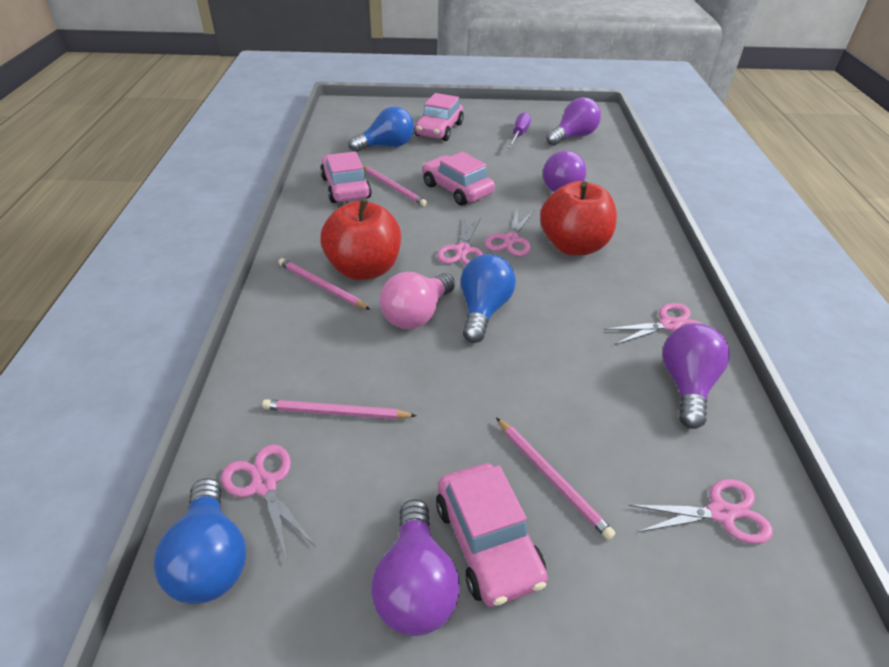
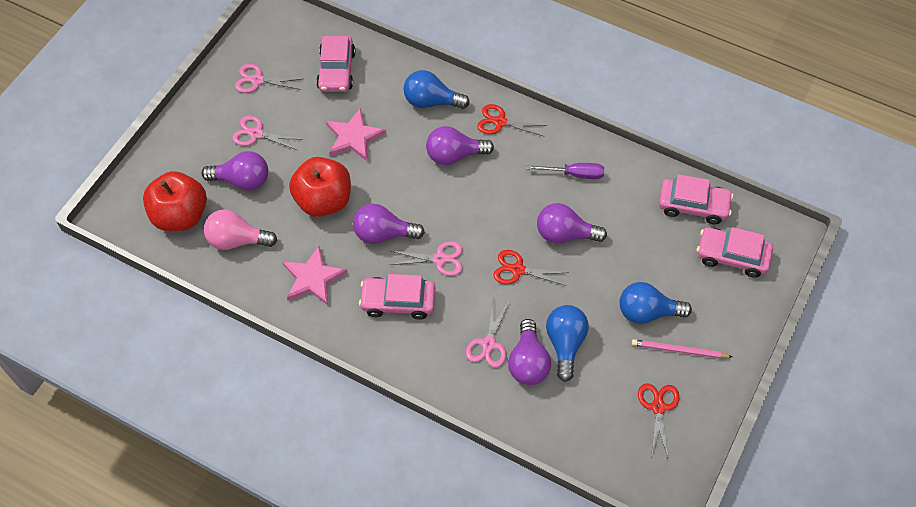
pink pencil: 4 -> 1
pink scissors: 5 -> 4
pink star: 0 -> 2
purple light bulb: 4 -> 5
red scissors: 0 -> 3

